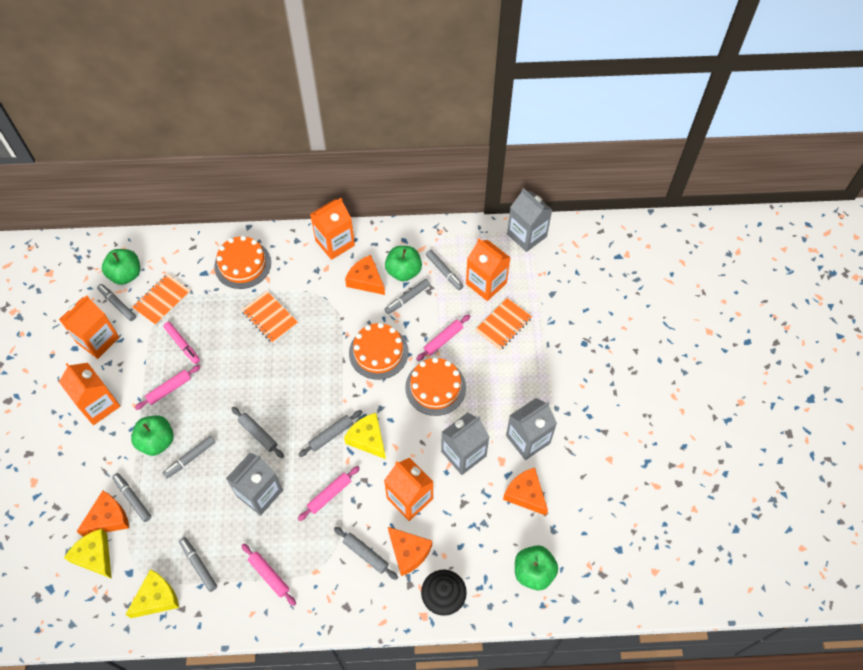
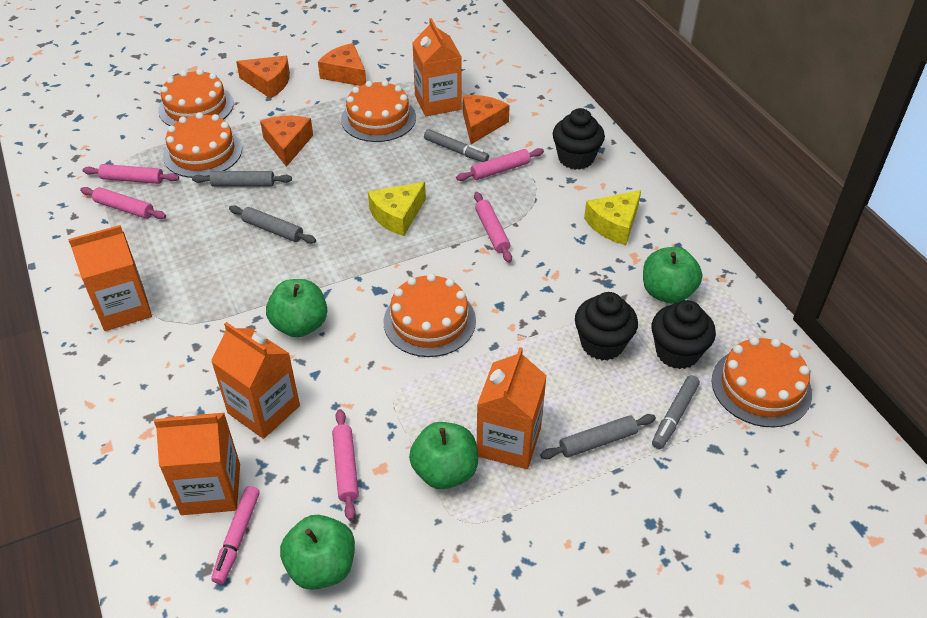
black cupcake: 1 -> 3
grey carton: 4 -> 0
grey marker: 6 -> 2
orange cake: 3 -> 5
orange notebook: 3 -> 0
pink rolling pin: 4 -> 5
yellow cheese: 3 -> 2

